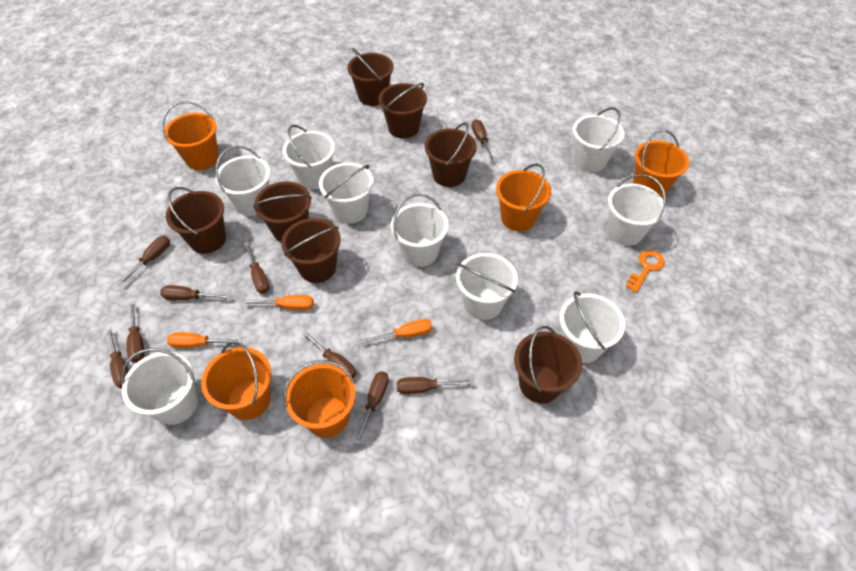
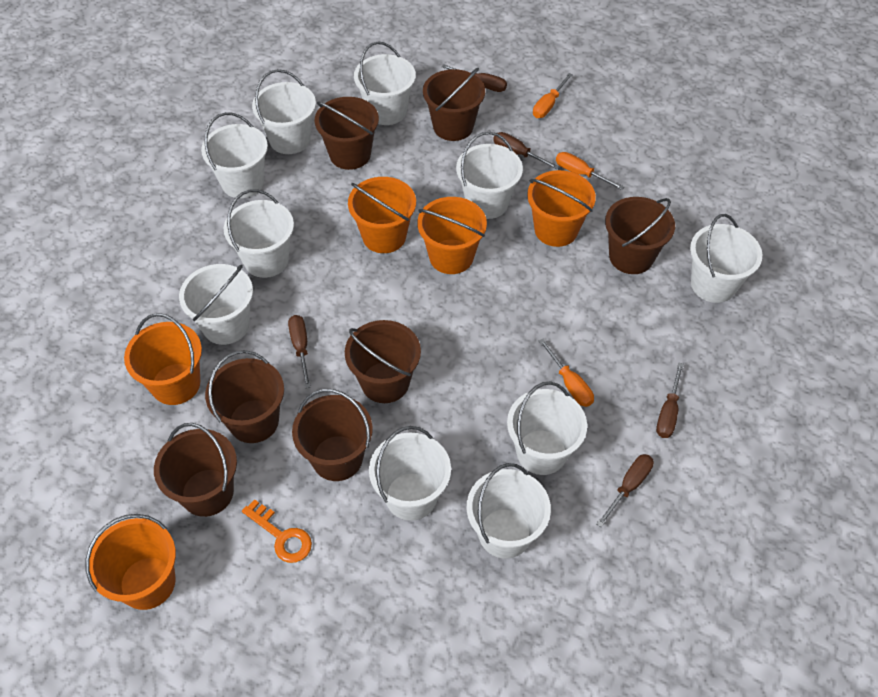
brown screwdriver: 9 -> 5
white bucket: 9 -> 10

